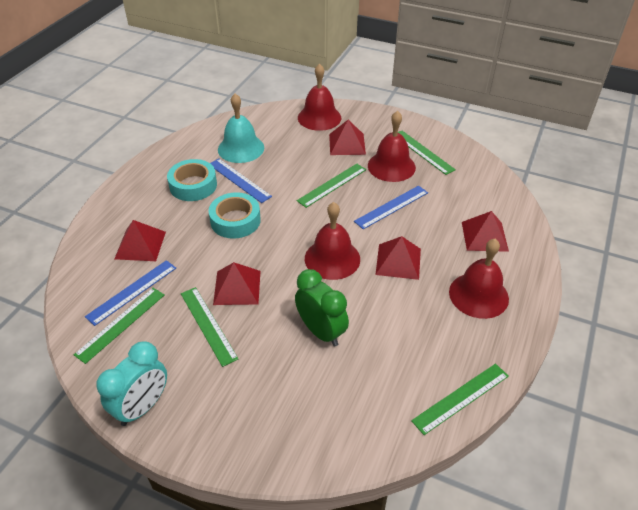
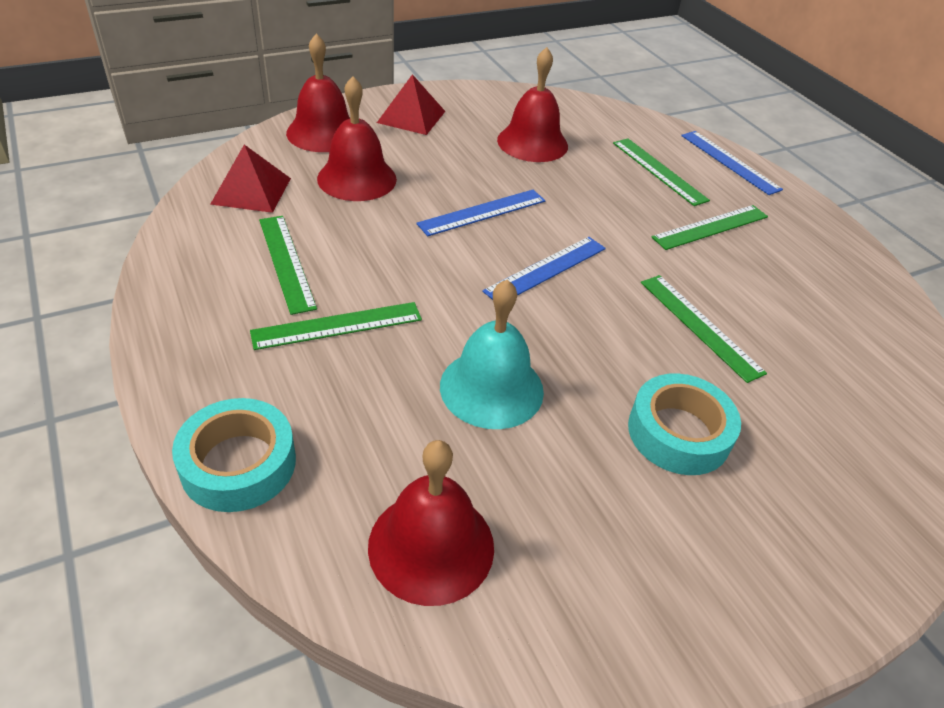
green clock: 1 -> 0
red pyramid: 5 -> 2
turquoise clock: 1 -> 0

